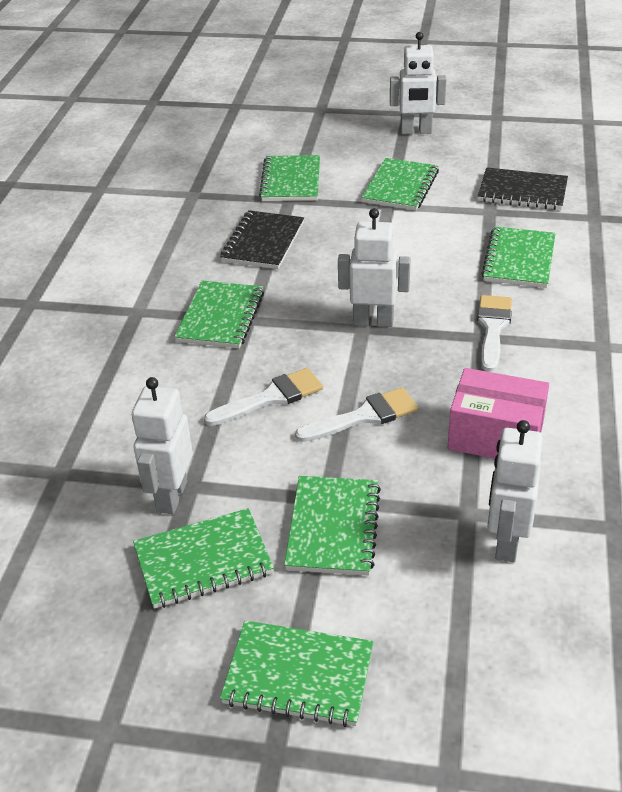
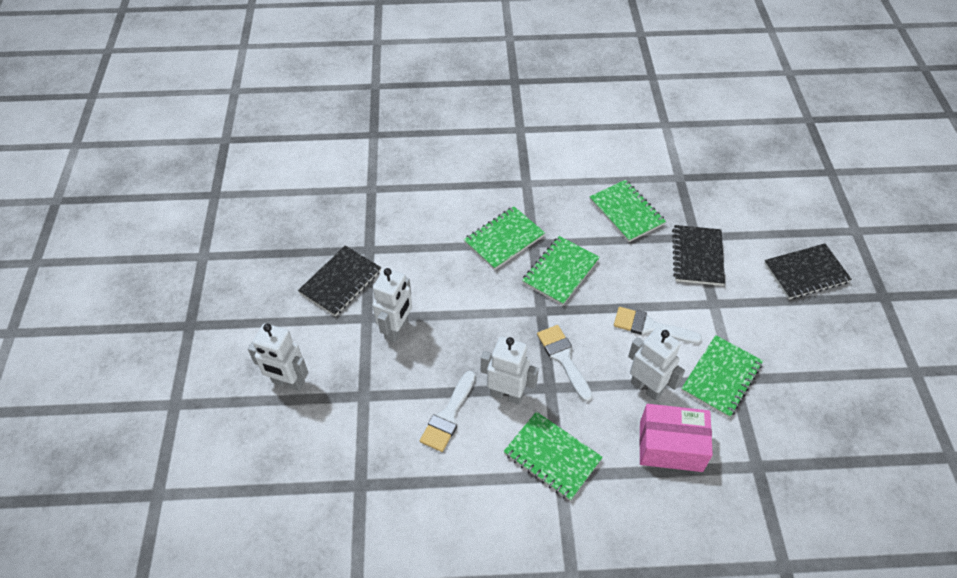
black notebook: 2 -> 3
green notebook: 7 -> 5

